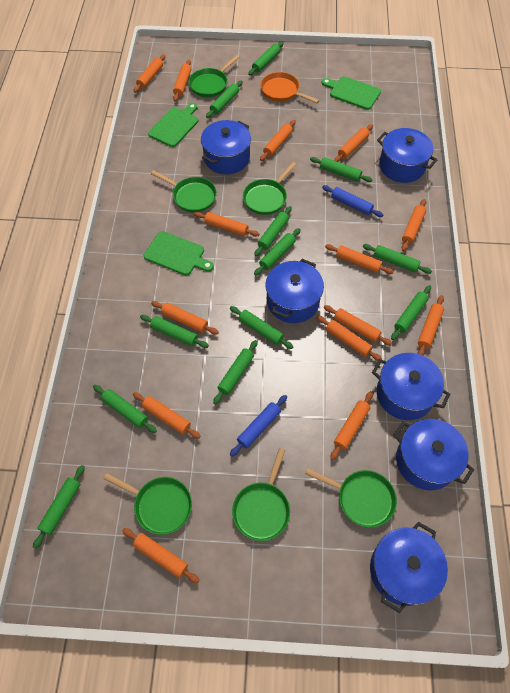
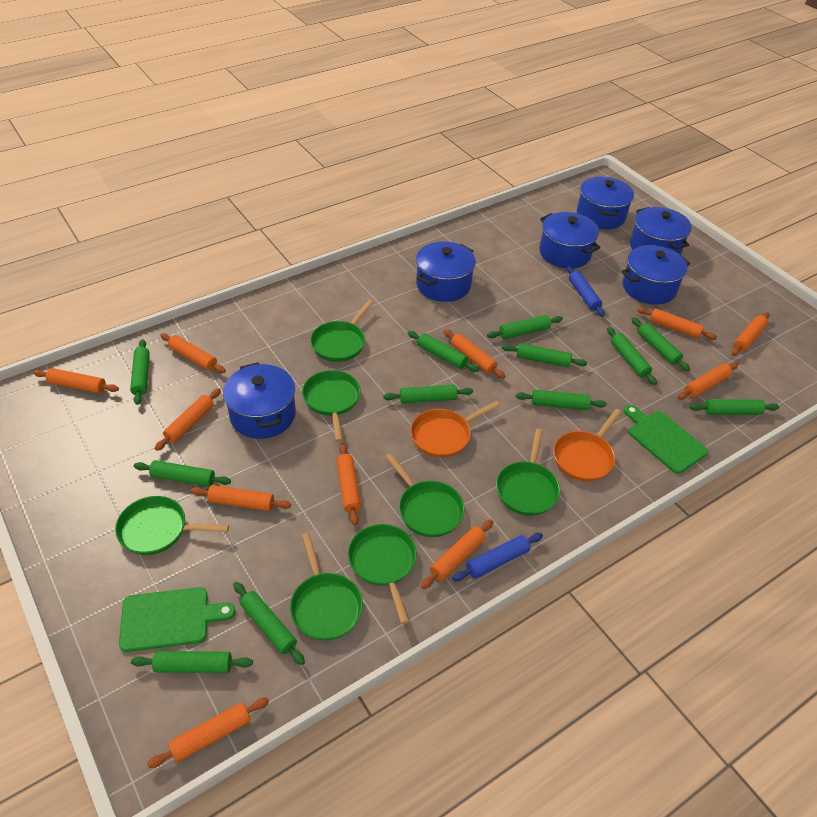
green cutting board: 3 -> 2
green pan: 6 -> 7
orange pan: 1 -> 2
orange rolling pin: 14 -> 11

